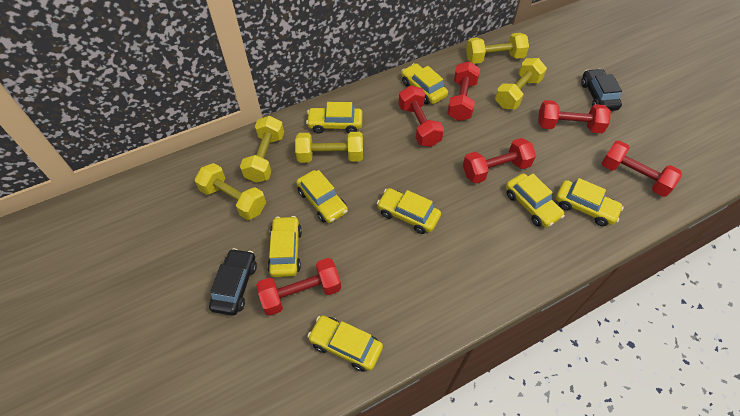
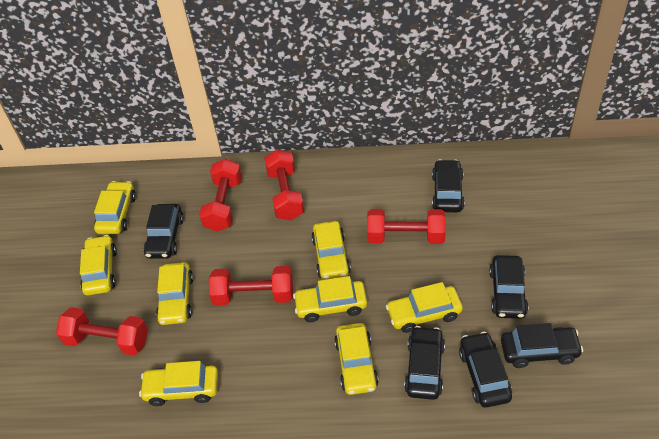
black car: 2 -> 6
red dumbbell: 6 -> 5
yellow dumbbell: 5 -> 0

